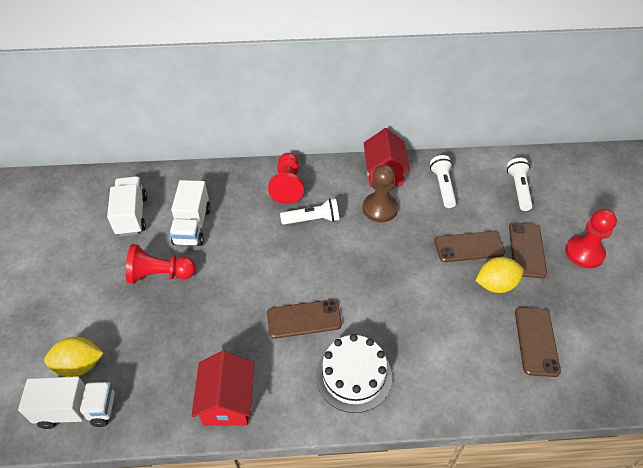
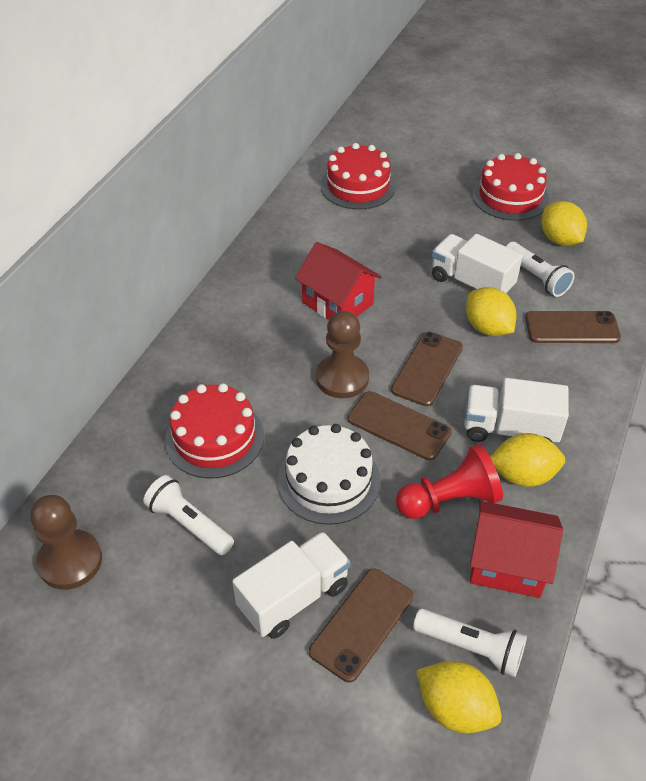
brown pawn: 1 -> 2
red cake: 0 -> 3
red pawn: 3 -> 1
yellow lemon: 2 -> 4

